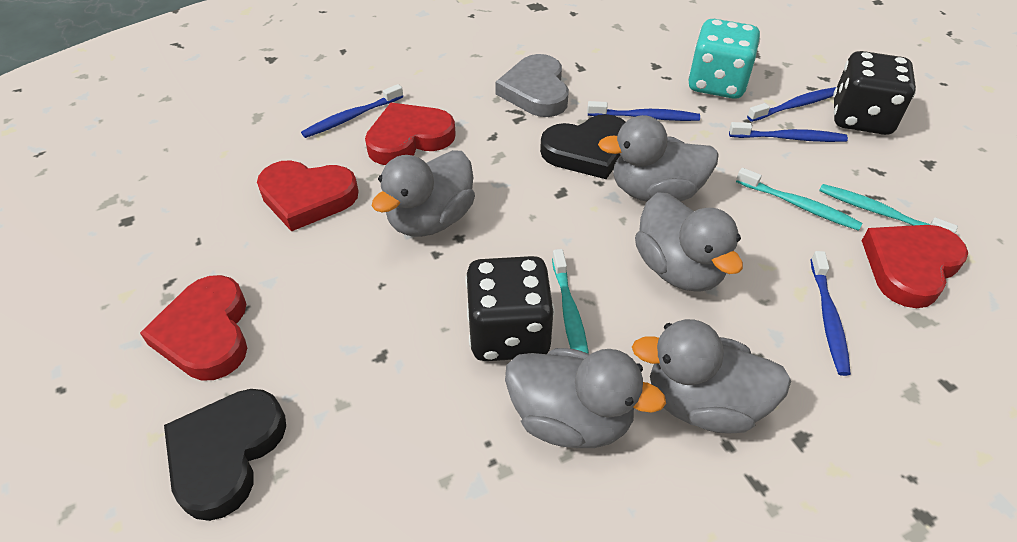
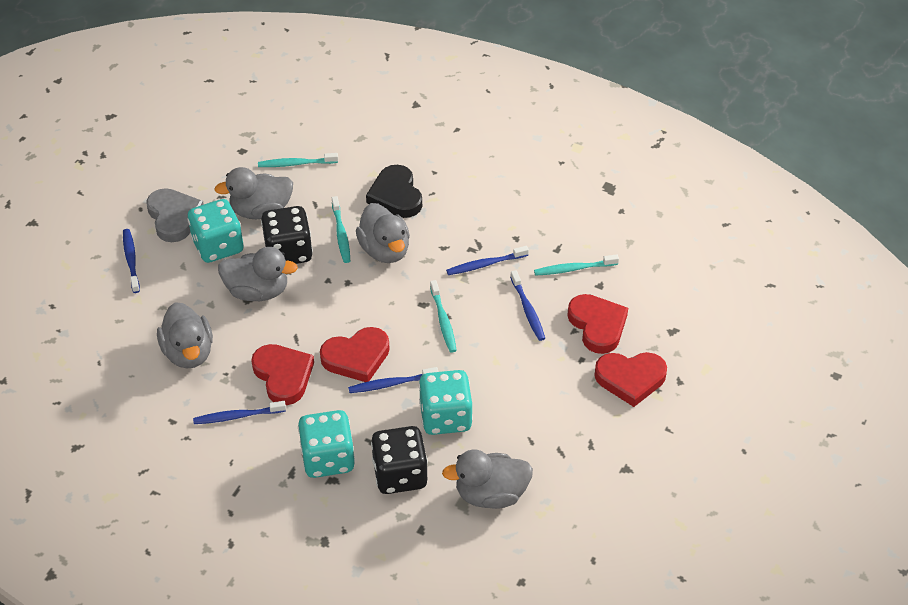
black heart: 2 -> 1
turquoise dice: 1 -> 3
turquoise toothbrush: 3 -> 4

